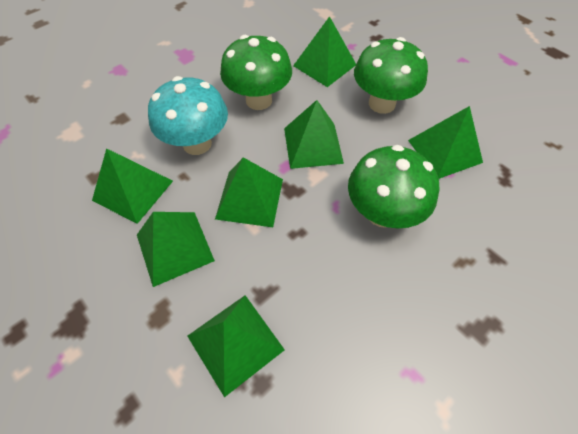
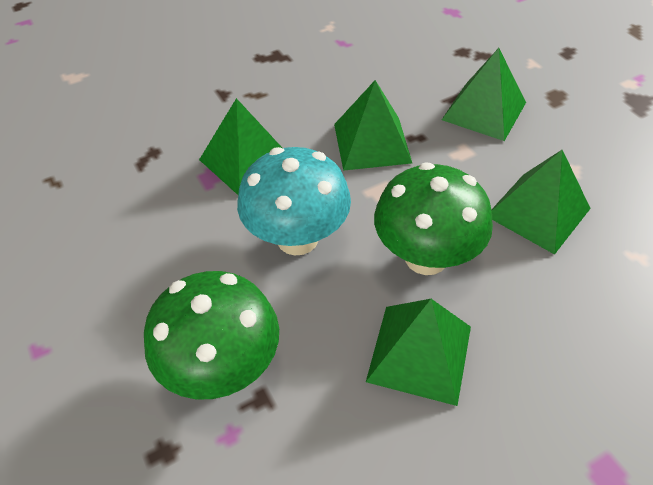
green mushroom: 3 -> 2
green pyramid: 7 -> 5

